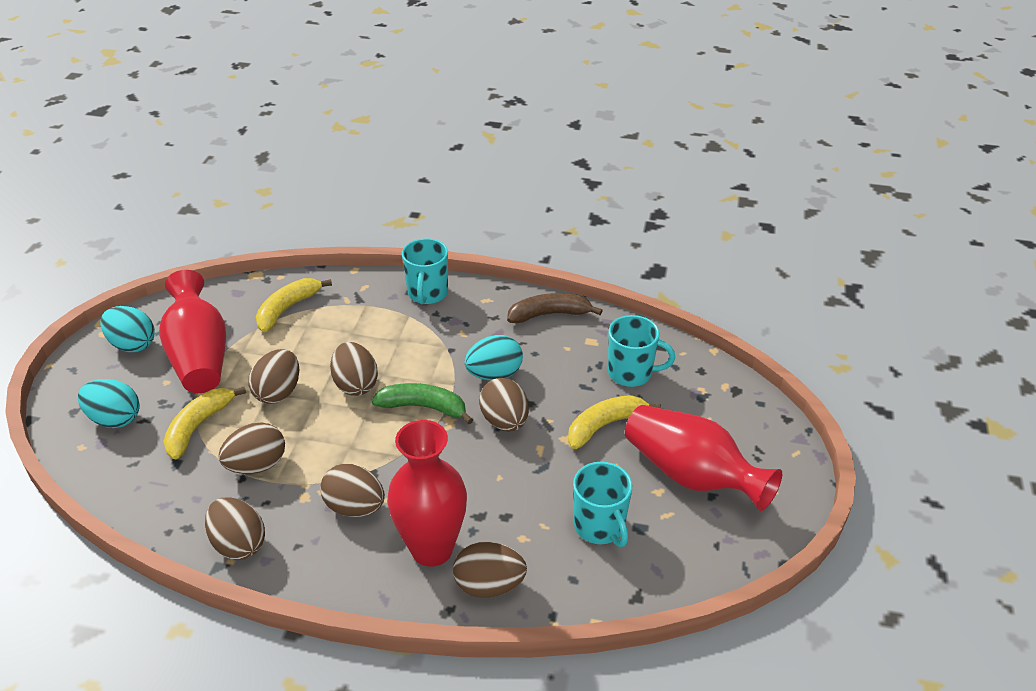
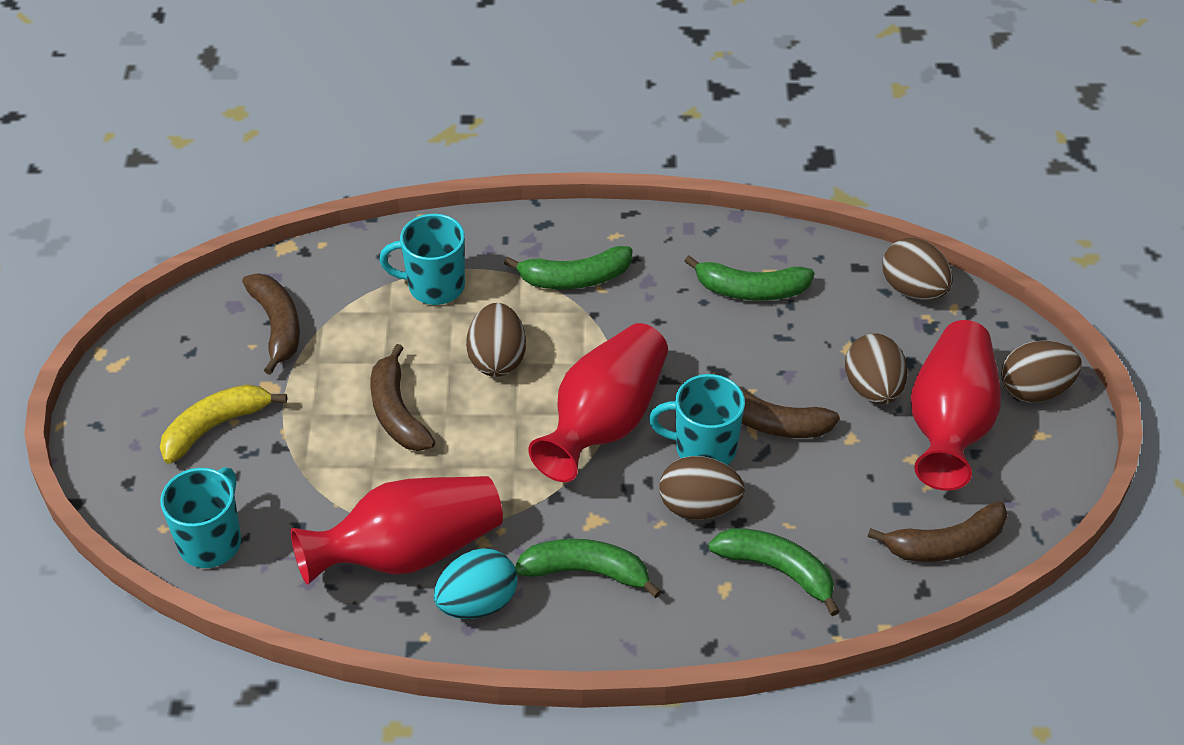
brown banana: 1 -> 4
brown egg: 7 -> 5
green banana: 1 -> 4
turquoise egg: 3 -> 1
yellow banana: 3 -> 1

